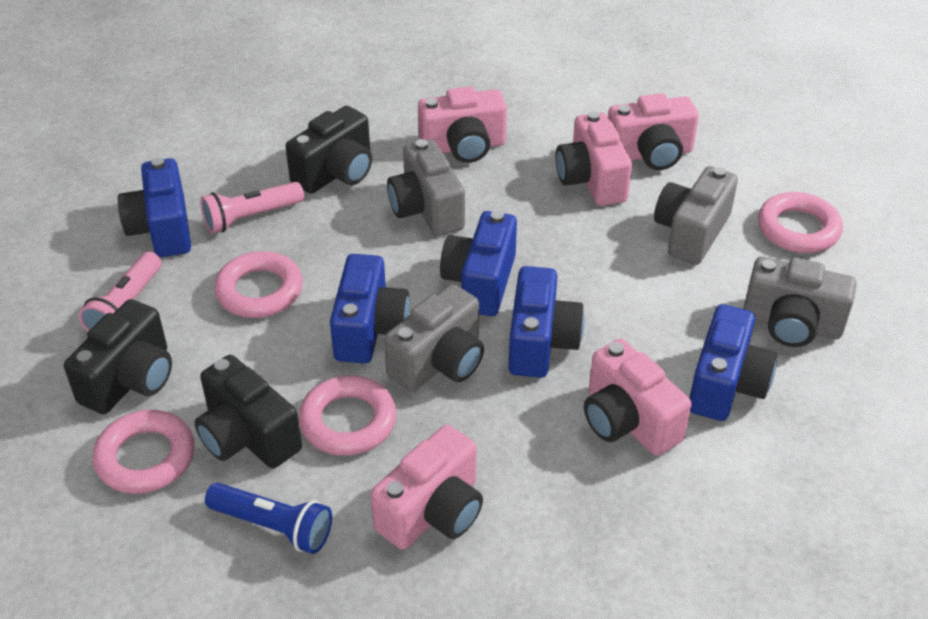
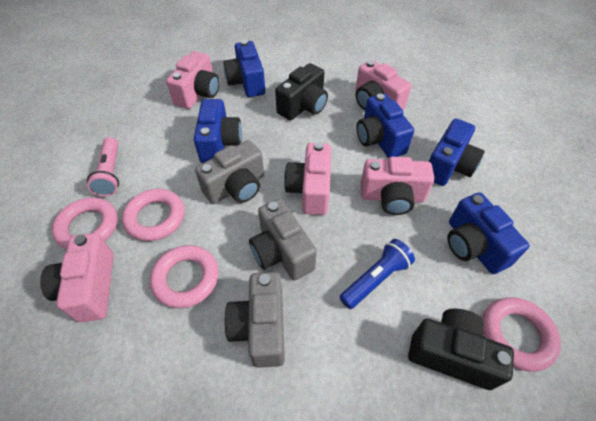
black camera: 3 -> 2
grey camera: 4 -> 3
pink flashlight: 2 -> 1

